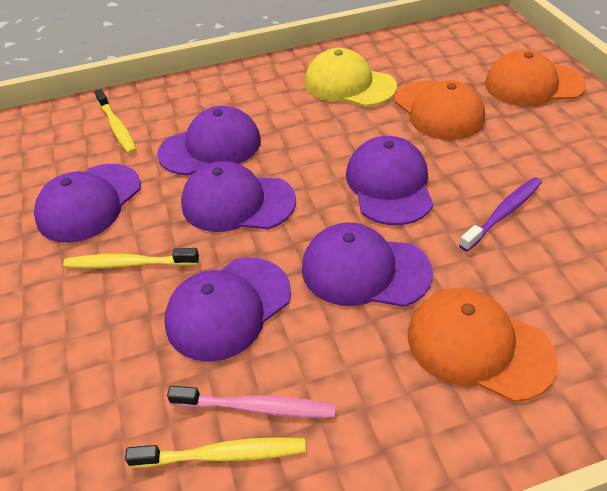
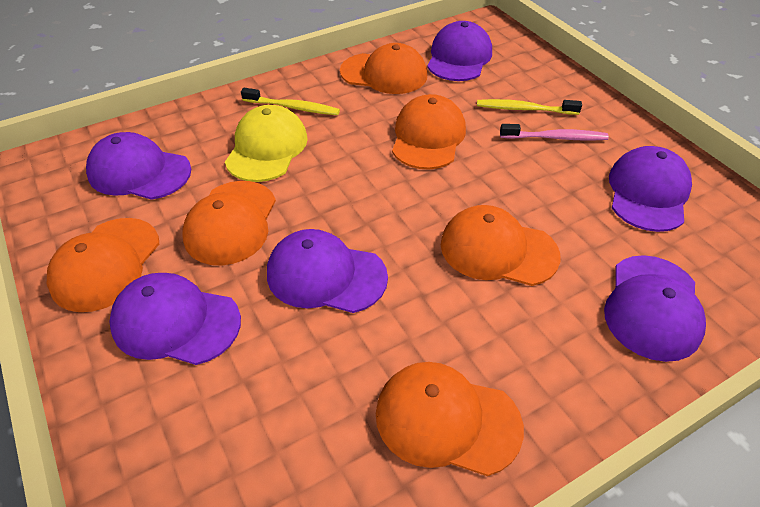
orange cap: 3 -> 6
purple toothbrush: 1 -> 0
yellow toothbrush: 3 -> 2

